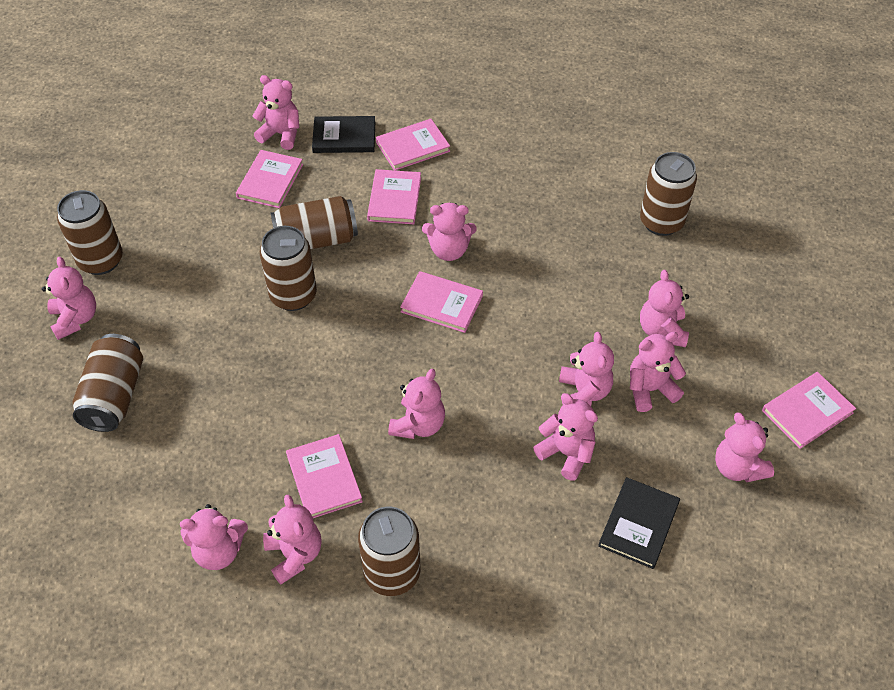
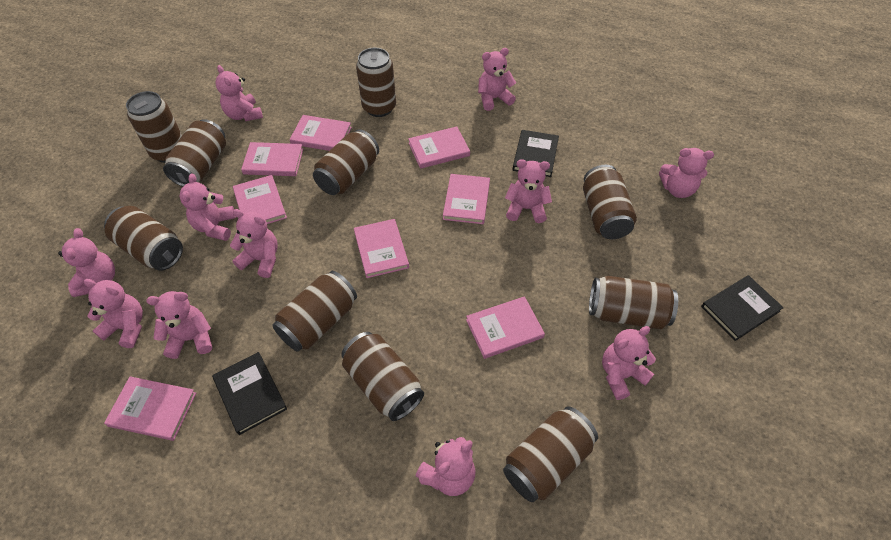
black book: 2 -> 3
brown can: 6 -> 10
pink book: 6 -> 8

